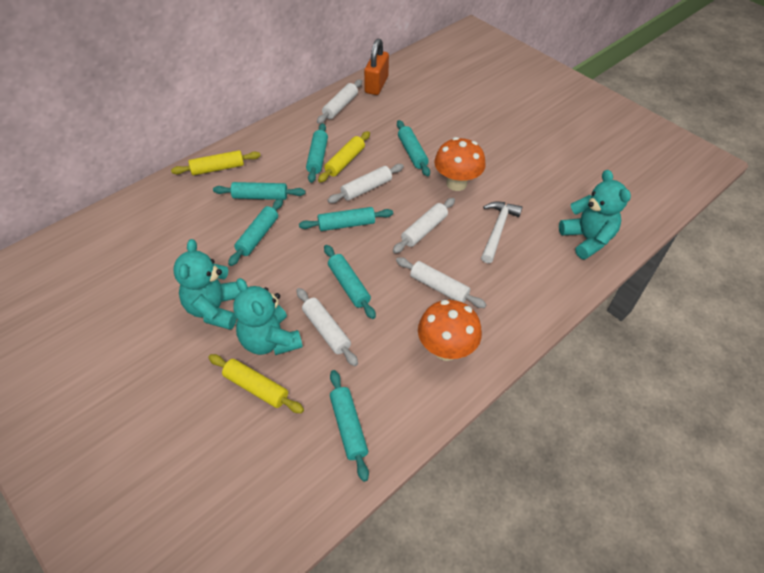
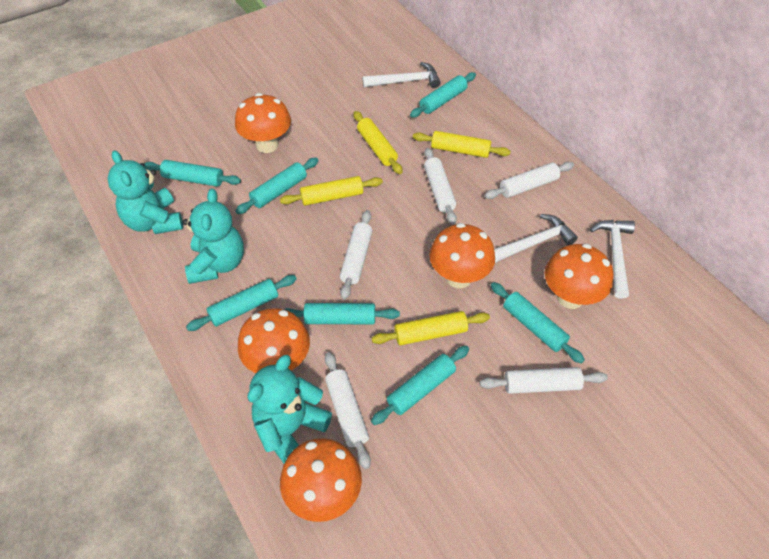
orange mushroom: 2 -> 5
orange padlock: 1 -> 0
white hammer: 1 -> 3
yellow rolling pin: 3 -> 4

